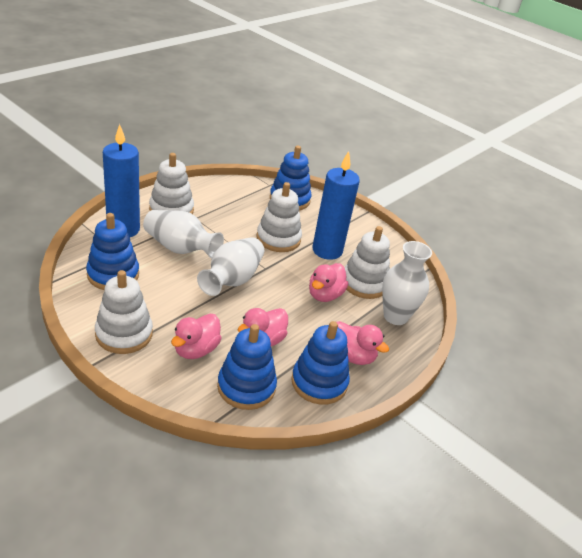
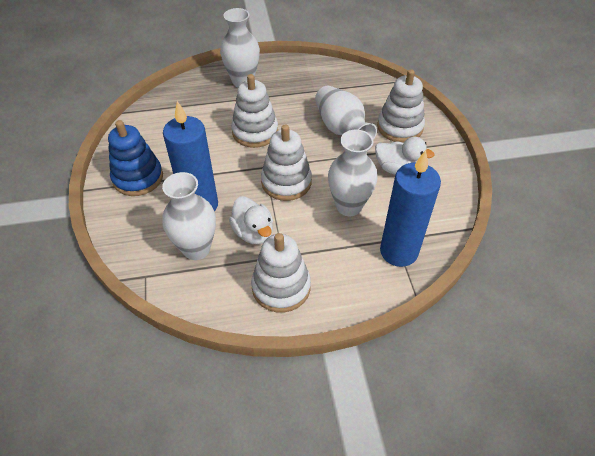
blue stacking toy: 4 -> 1
pink duck: 4 -> 0
white duck: 0 -> 2
white vase: 3 -> 4

